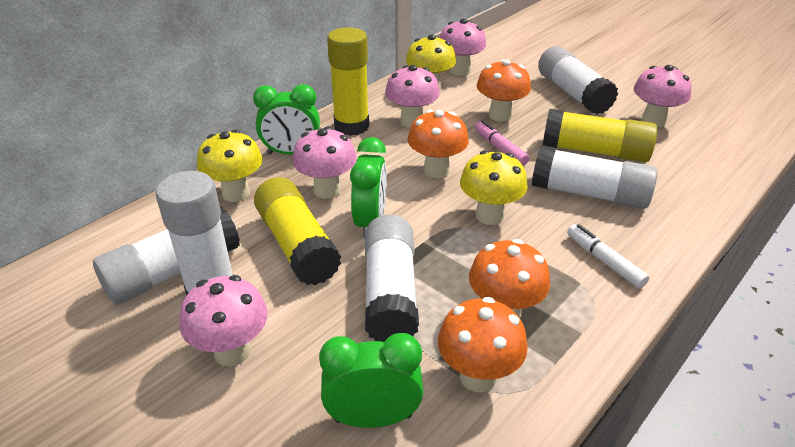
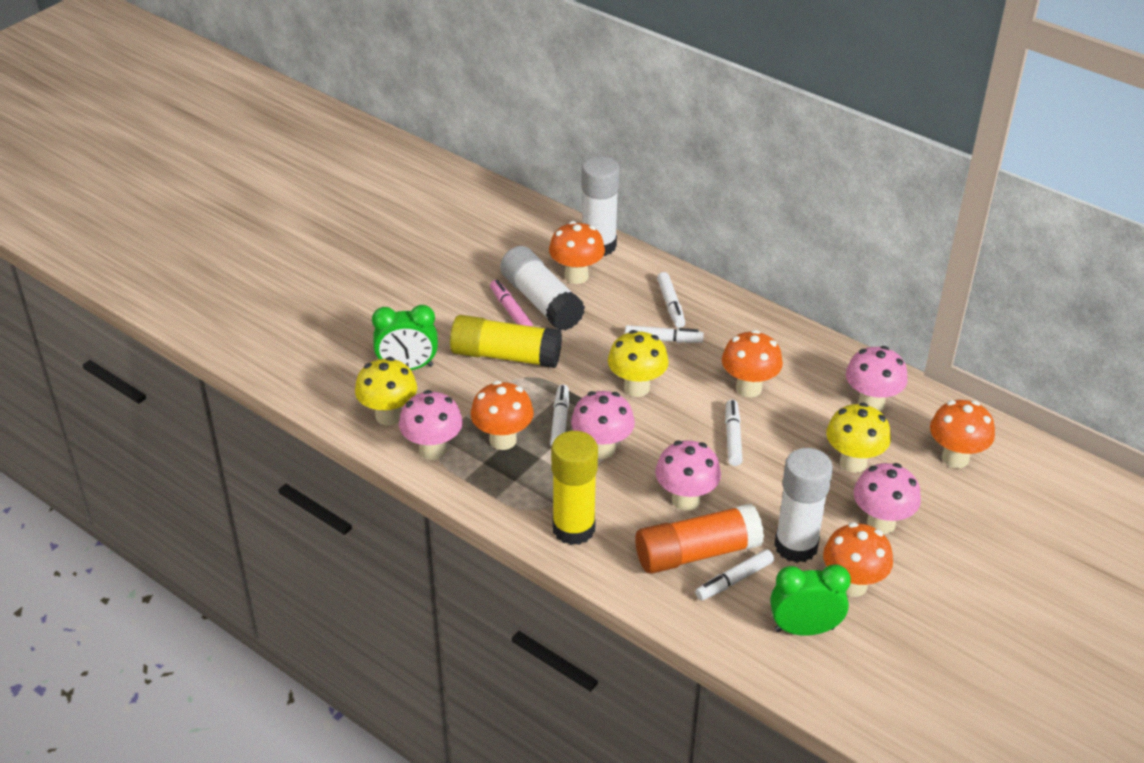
green clock: 3 -> 2
orange glue stick: 0 -> 1
orange mushroom: 4 -> 5
white glue stick: 5 -> 3
white marker: 1 -> 5
yellow glue stick: 3 -> 2

